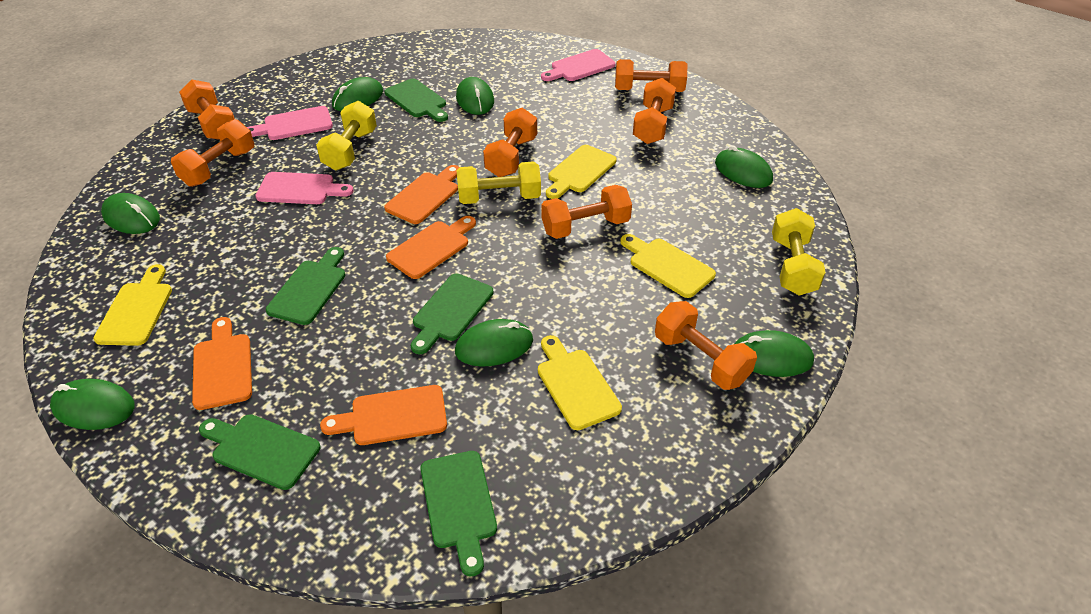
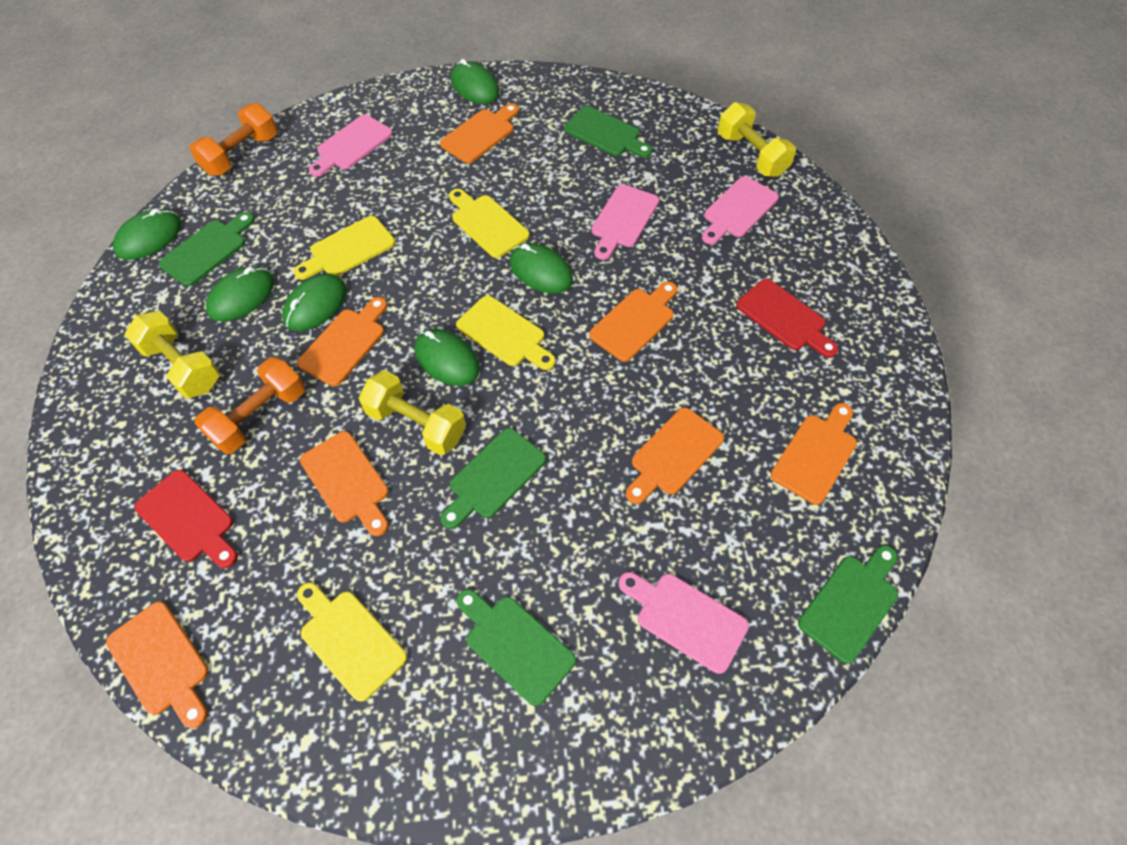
green mouse: 7 -> 6
orange cutting board: 4 -> 7
orange dumbbell: 7 -> 2
pink cutting board: 3 -> 4
red cutting board: 0 -> 2

